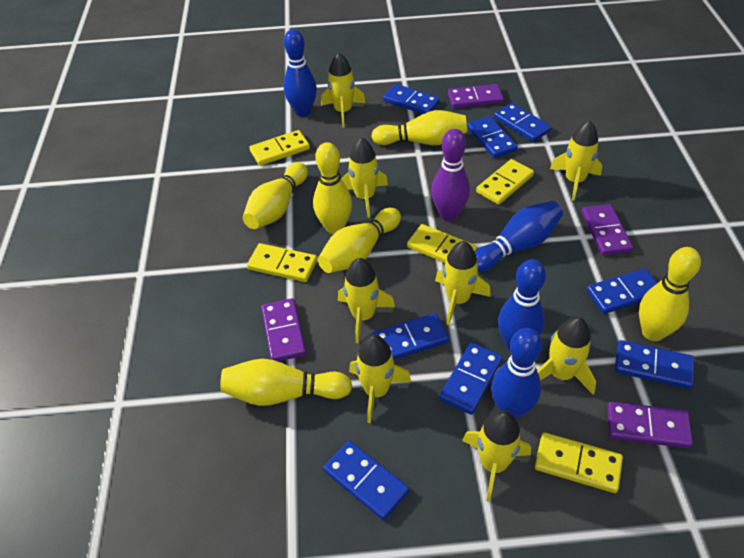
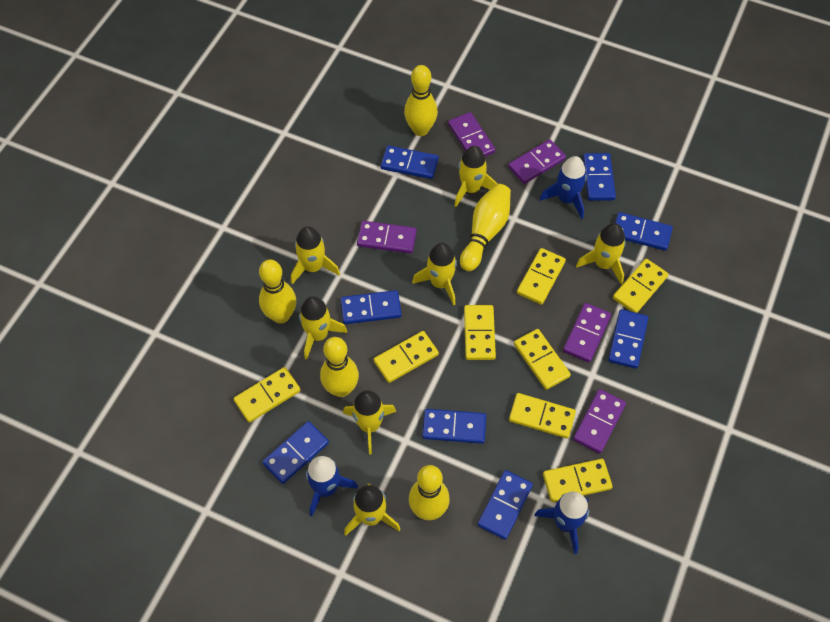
blue bowling pin: 4 -> 0
blue rocket: 0 -> 3
purple bowling pin: 1 -> 0
purple domino: 4 -> 5
yellow bowling pin: 6 -> 5
yellow domino: 5 -> 8
yellow rocket: 8 -> 7

